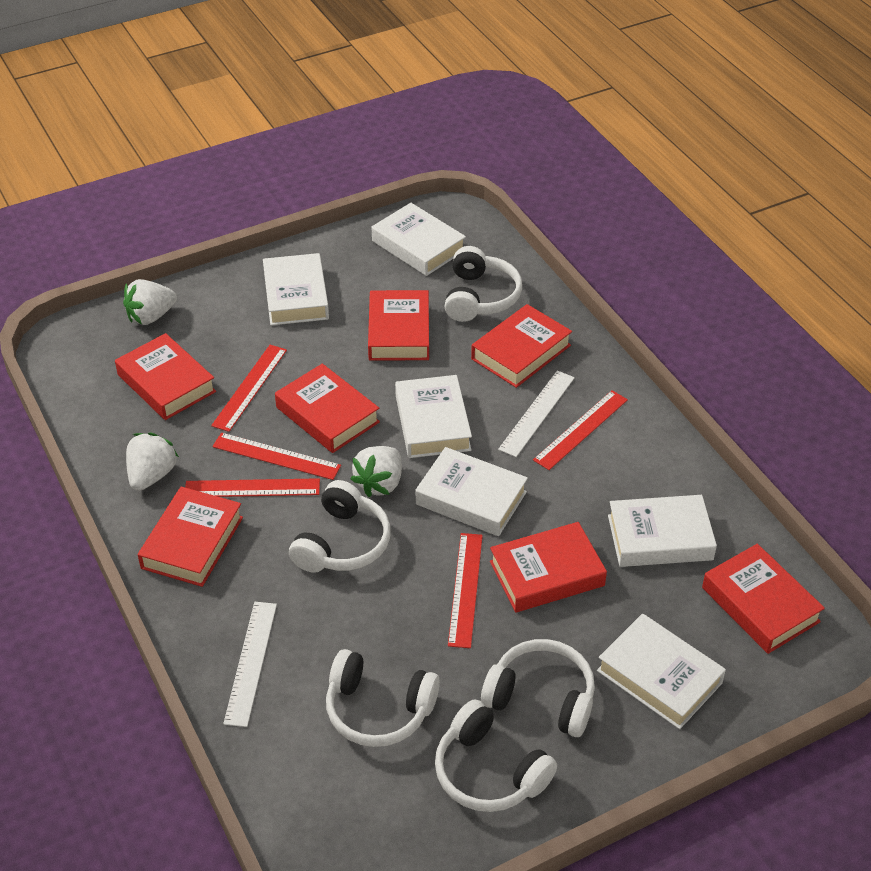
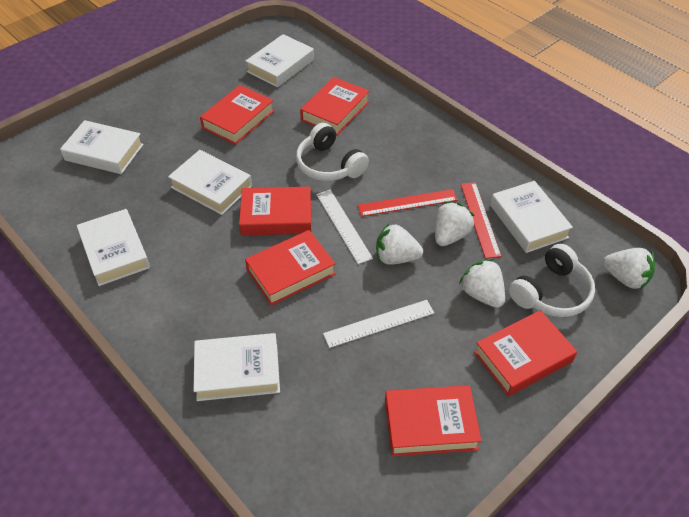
red book: 7 -> 6
red ruler: 5 -> 2
white headphones: 5 -> 2
white strawberry: 3 -> 4

